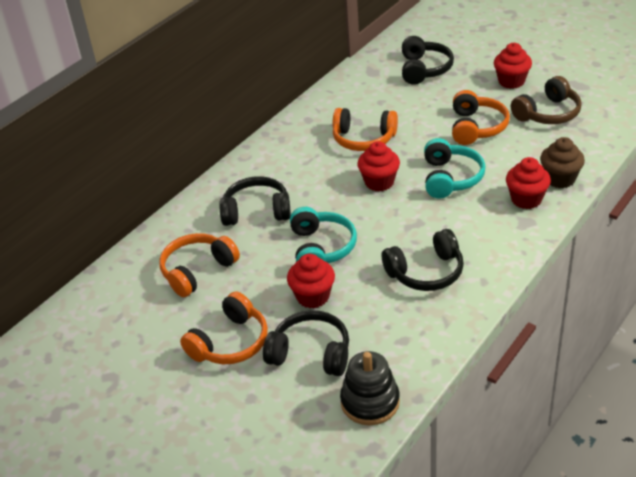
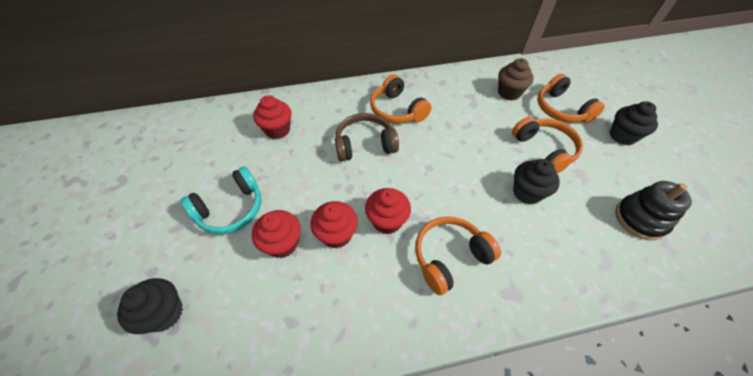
black cupcake: 0 -> 3
black headphones: 4 -> 0
turquoise headphones: 2 -> 1

